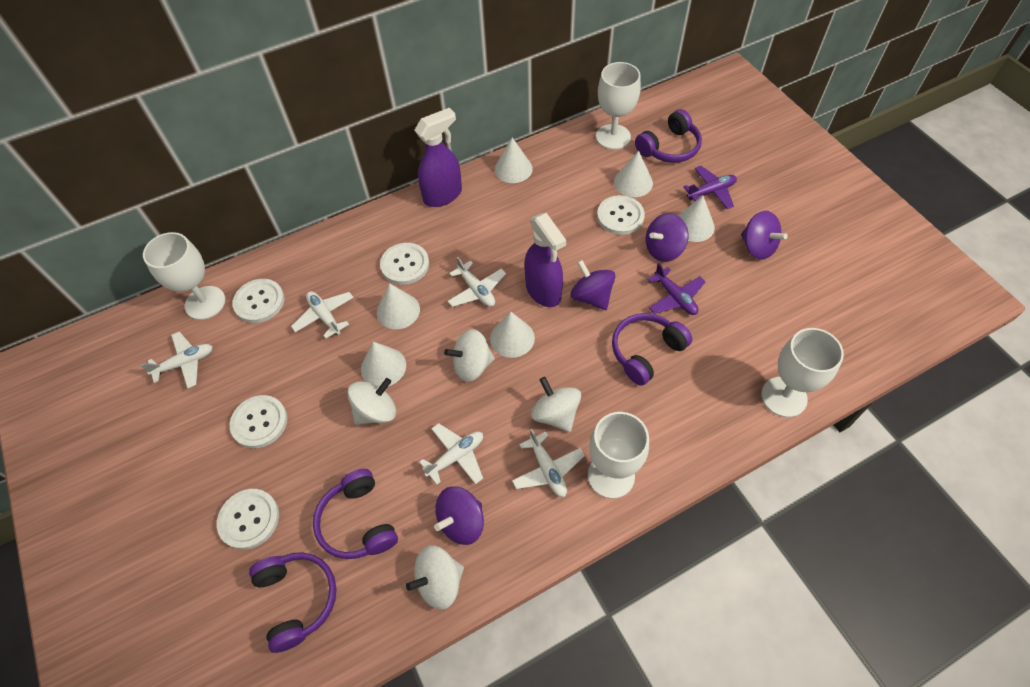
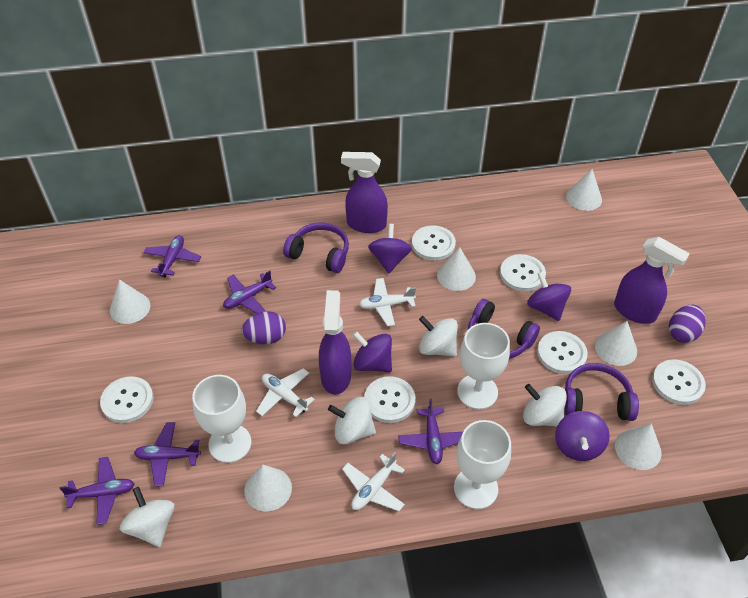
purple egg: 0 -> 2
purple headphones: 4 -> 3
purple plane: 2 -> 5
purple spray bottle: 2 -> 3
white button: 5 -> 6
white goblet: 4 -> 3
white plane: 5 -> 3

